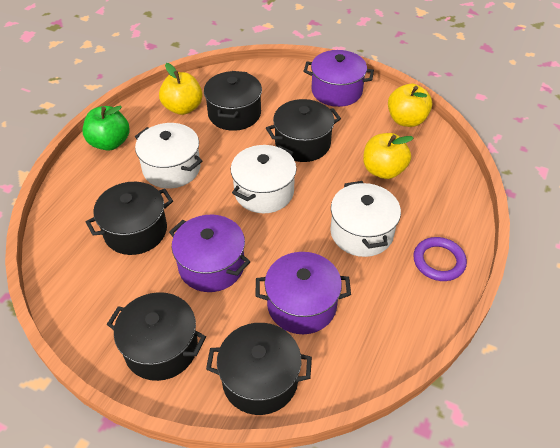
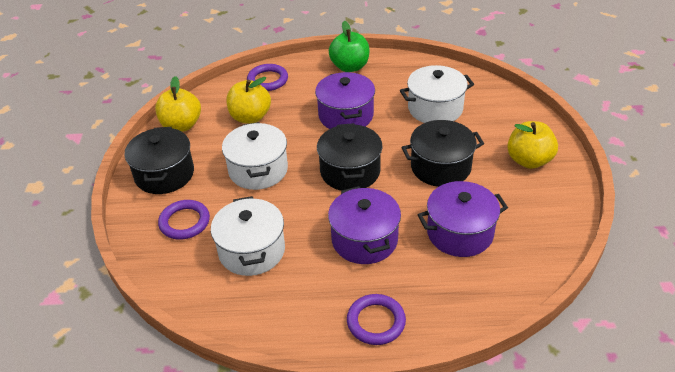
black pot: 5 -> 3
purple ring: 1 -> 3

